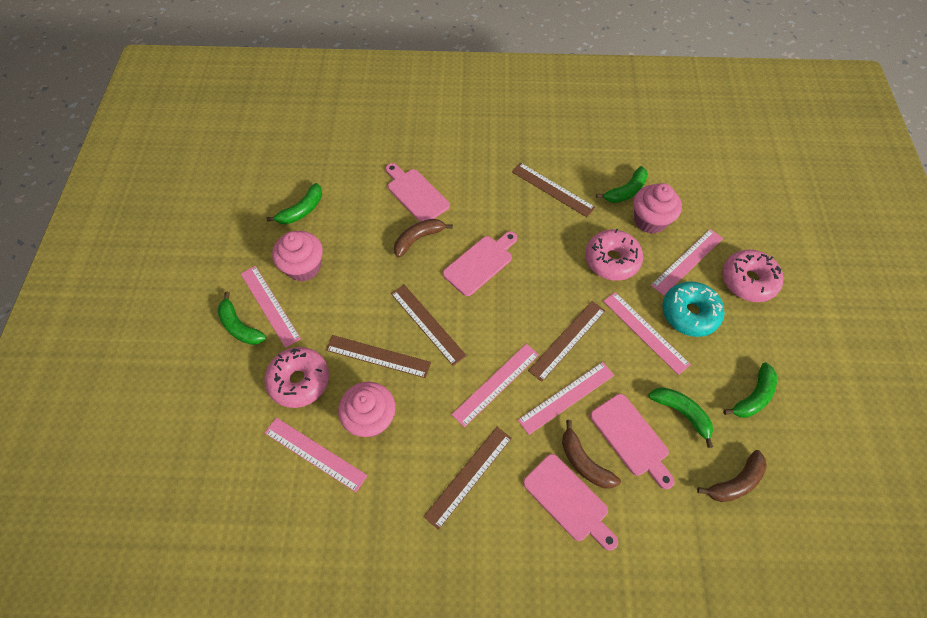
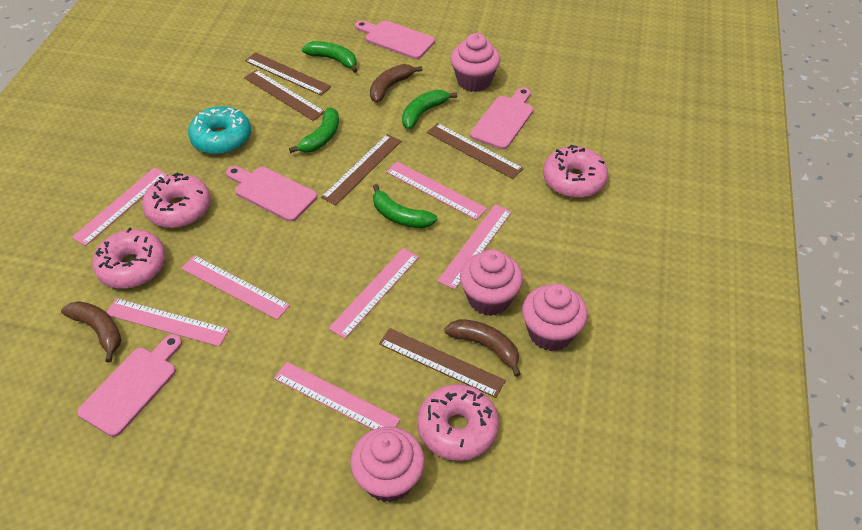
green banana: 5 -> 4
pink cupcake: 3 -> 4
pink donut: 3 -> 4
pink ruler: 6 -> 7

